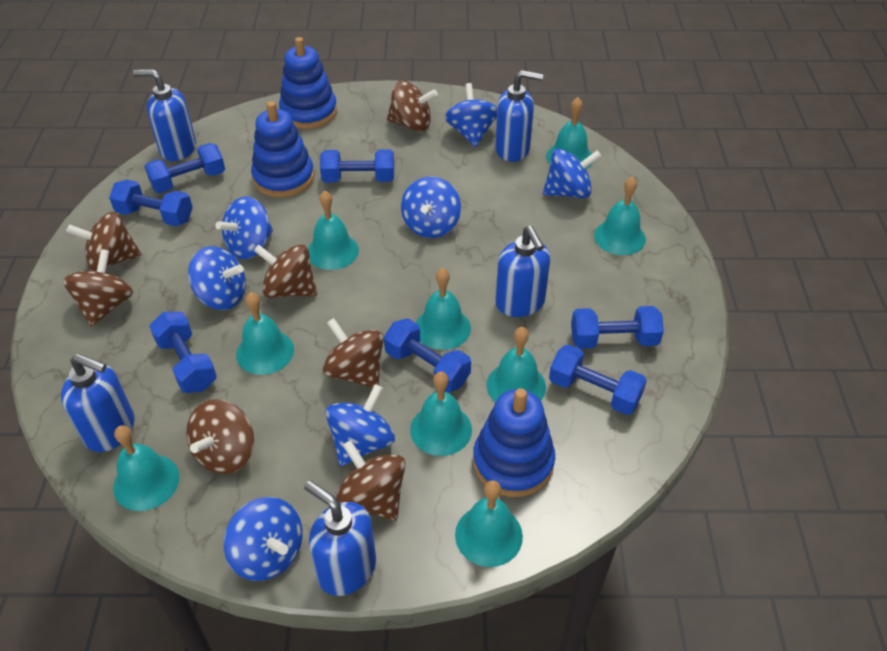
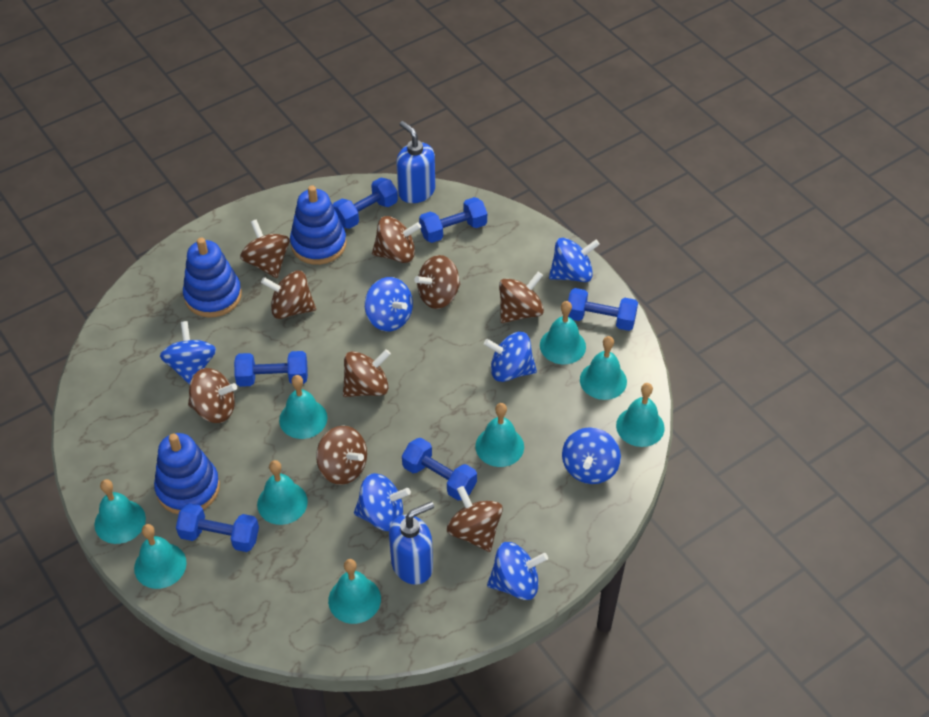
blue dumbbell: 7 -> 6
blue soap dispenser: 5 -> 2
brown spinning top: 7 -> 9

